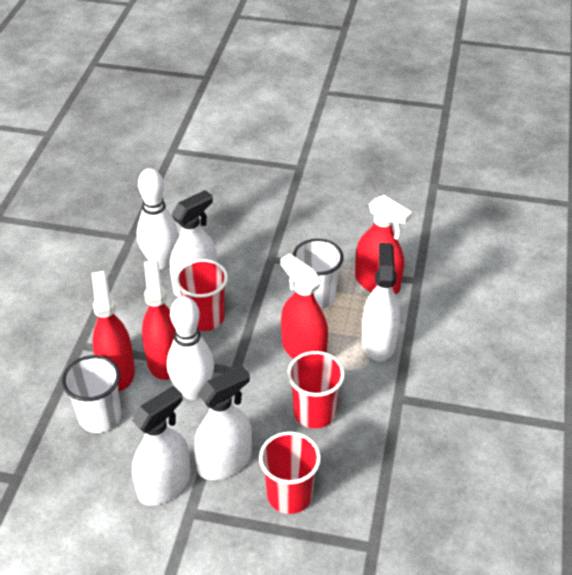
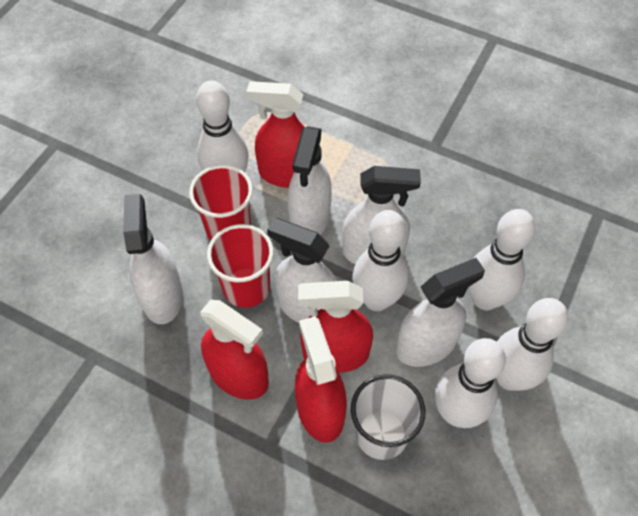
red cup: 3 -> 2
white bowling pin: 2 -> 5
white cup: 2 -> 1
white spray bottle: 4 -> 5

